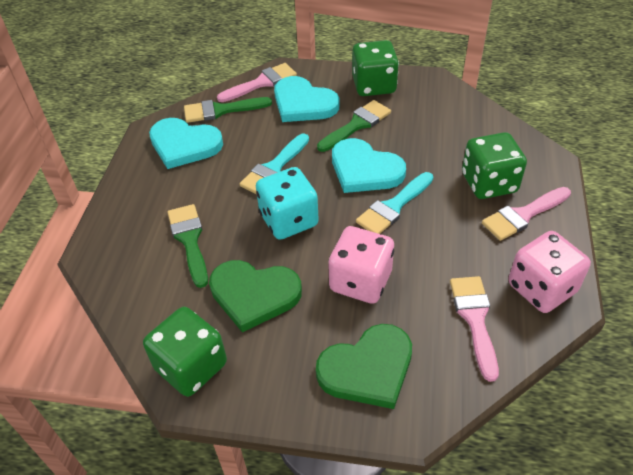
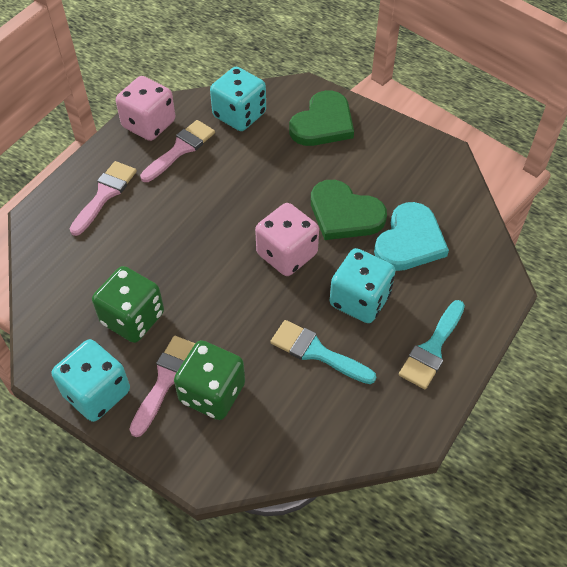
green brush: 3 -> 0
green dice: 3 -> 2
turquoise dice: 1 -> 3
turquoise heart: 3 -> 1

